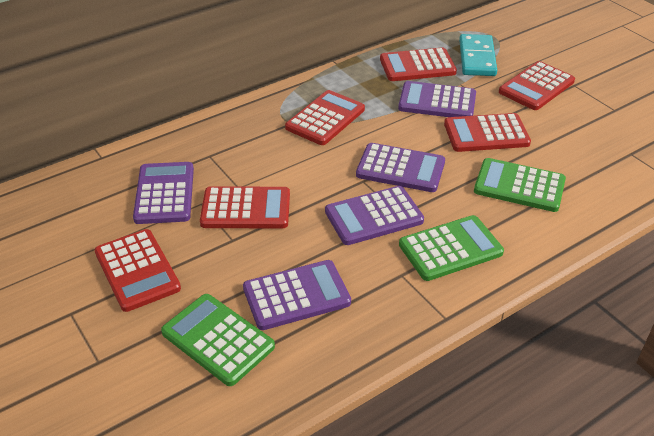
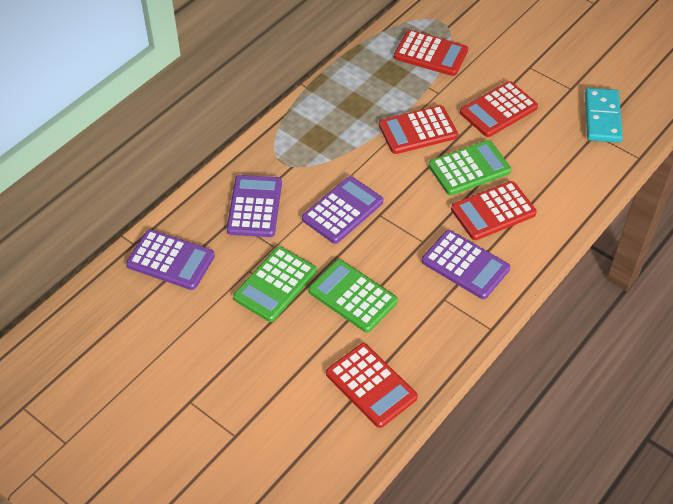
purple calculator: 5 -> 4
red calculator: 6 -> 5

